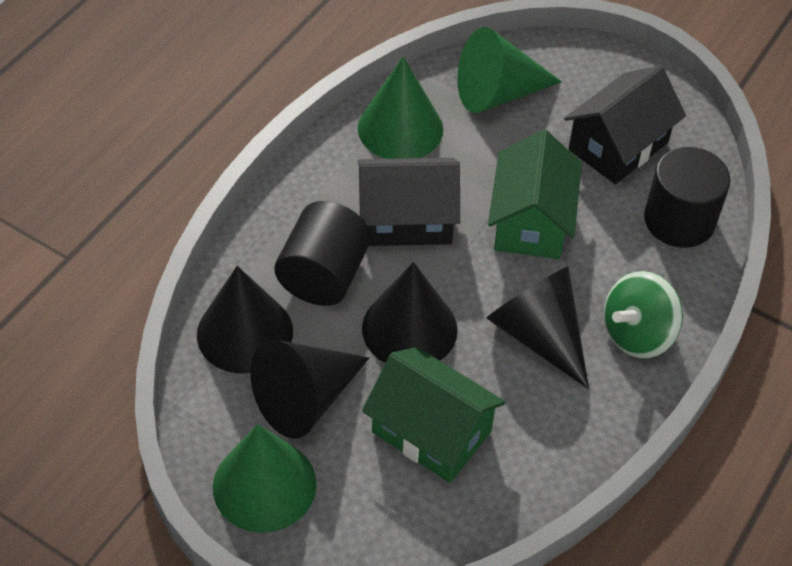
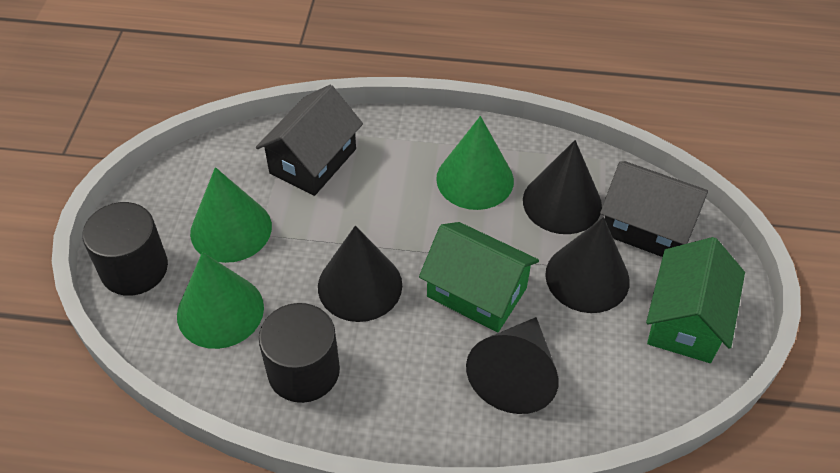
green spinning top: 1 -> 0

